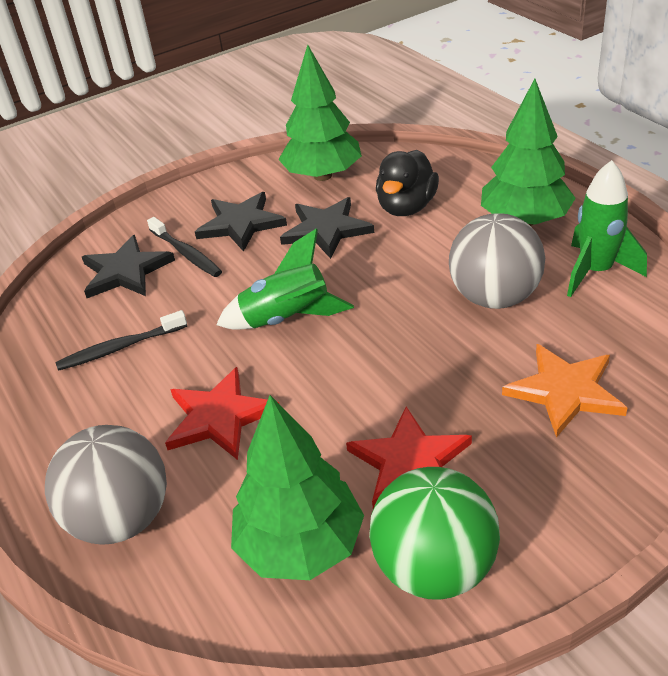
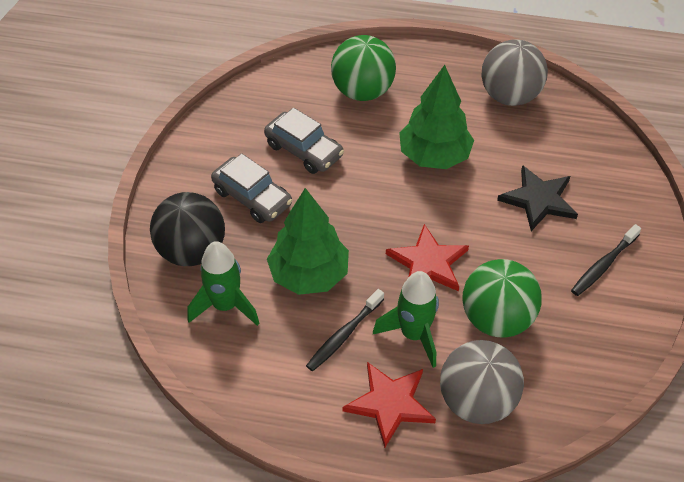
black ball: 0 -> 1
black duck: 1 -> 0
black star: 3 -> 1
green ball: 1 -> 2
green tree: 3 -> 2
grey car: 0 -> 2
orange star: 1 -> 0

